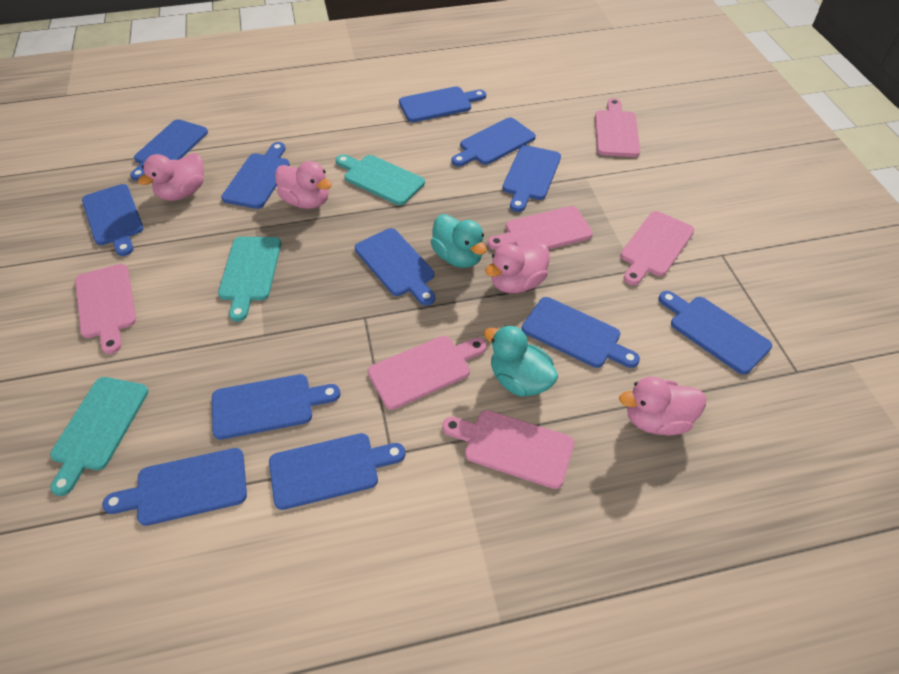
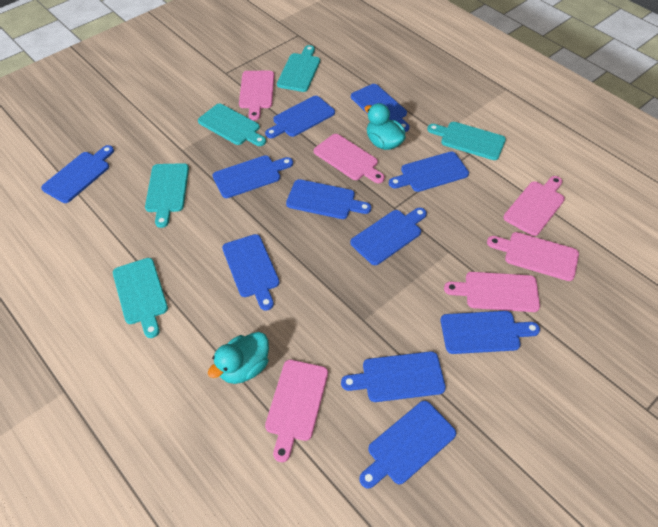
blue cutting board: 12 -> 11
pink duck: 4 -> 0
turquoise cutting board: 3 -> 5

